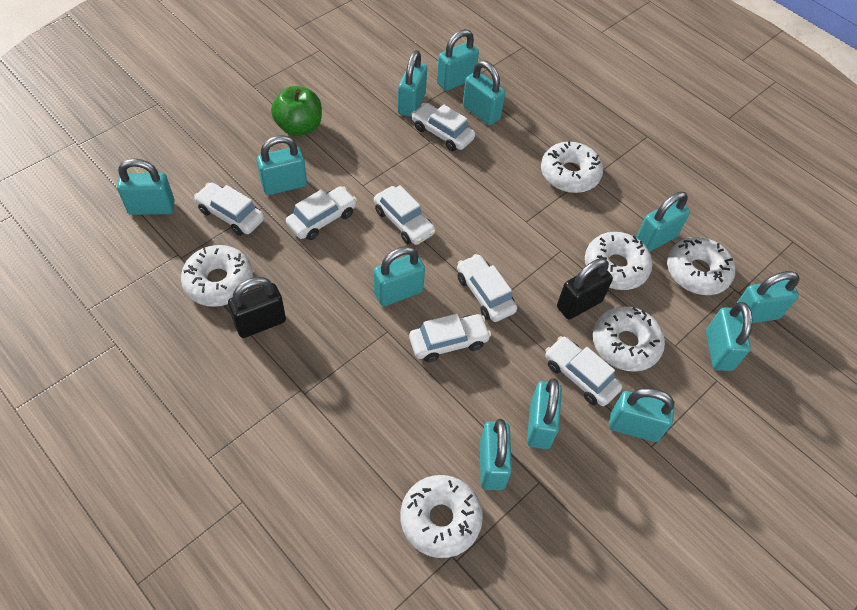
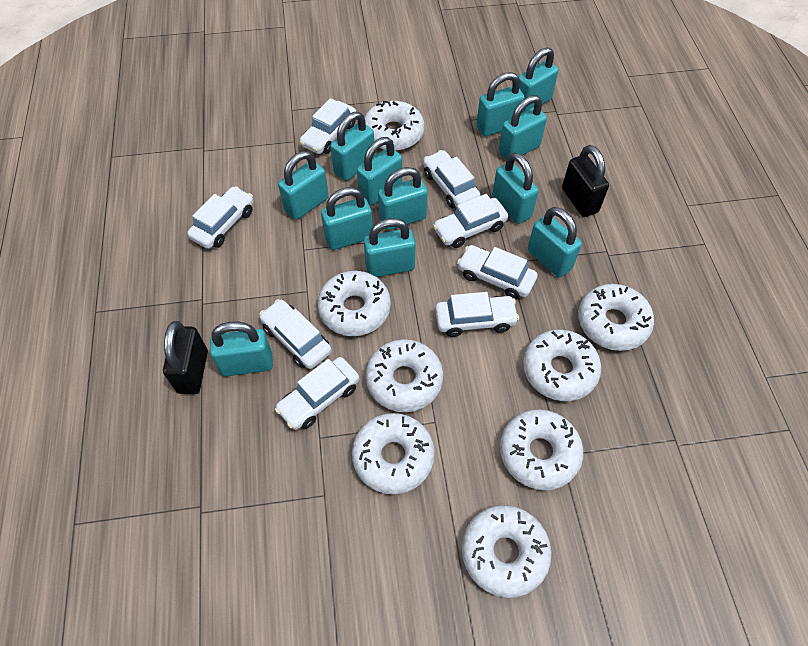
green apple: 1 -> 0
white car: 7 -> 8
white donut: 6 -> 8

